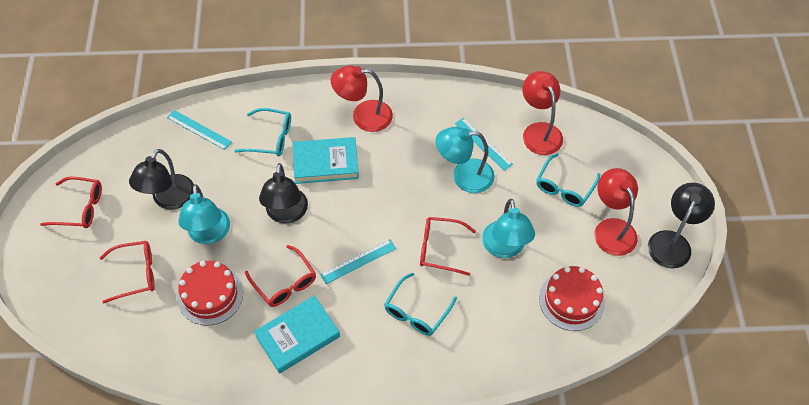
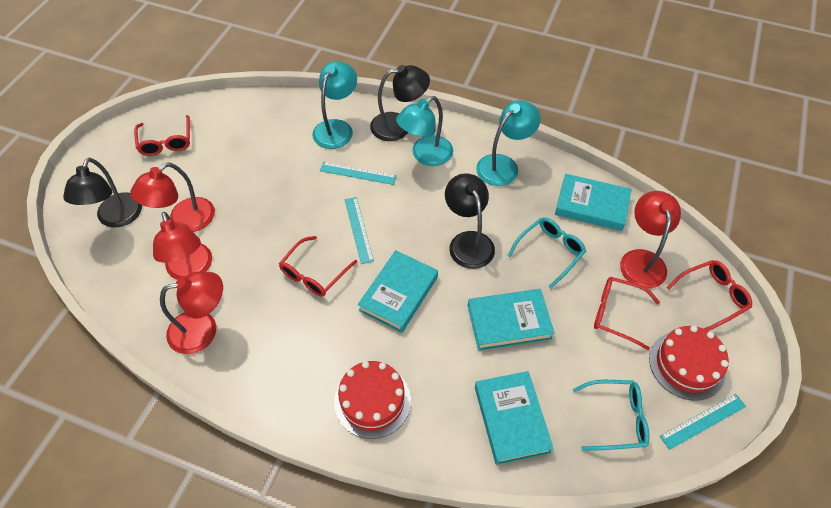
red lamp: 3 -> 4
turquoise book: 2 -> 4
turquoise glasses: 3 -> 2

